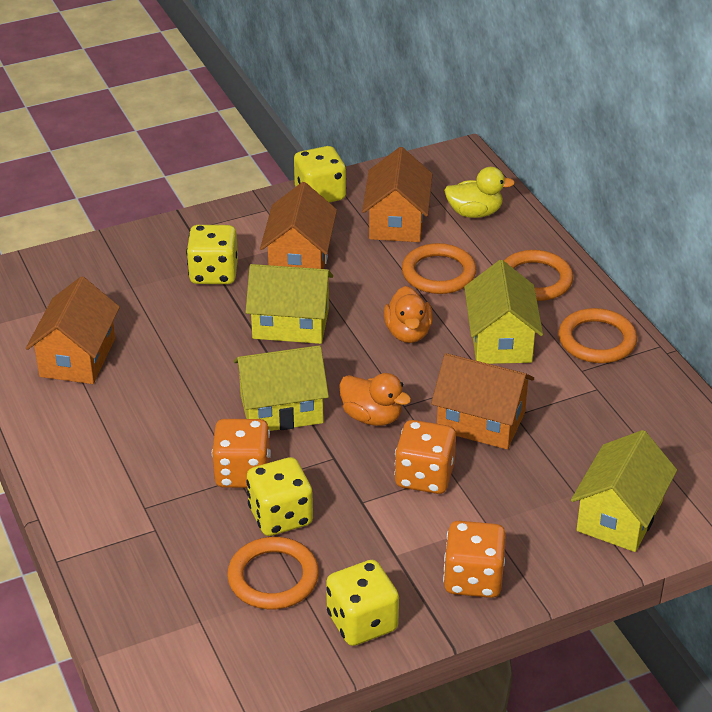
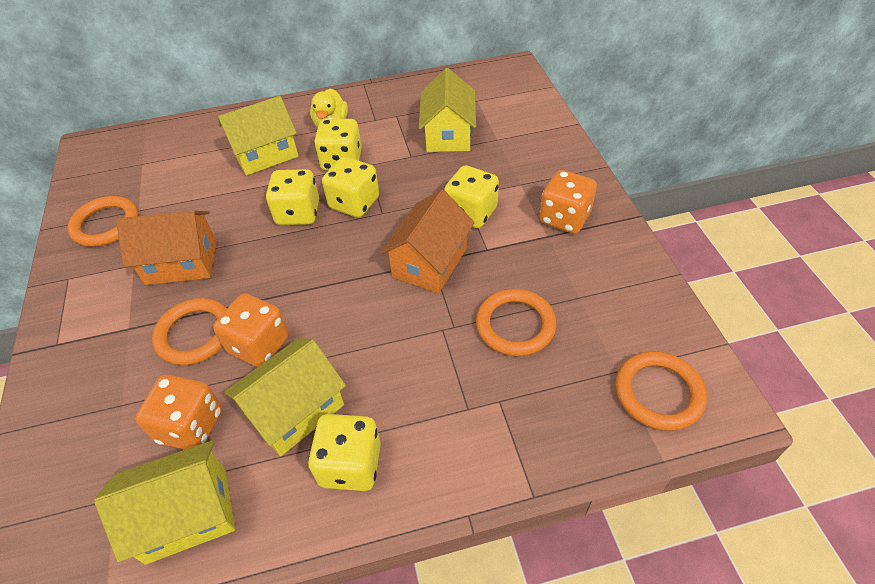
orange duck: 2 -> 0
orange house: 4 -> 2
yellow dice: 4 -> 5

